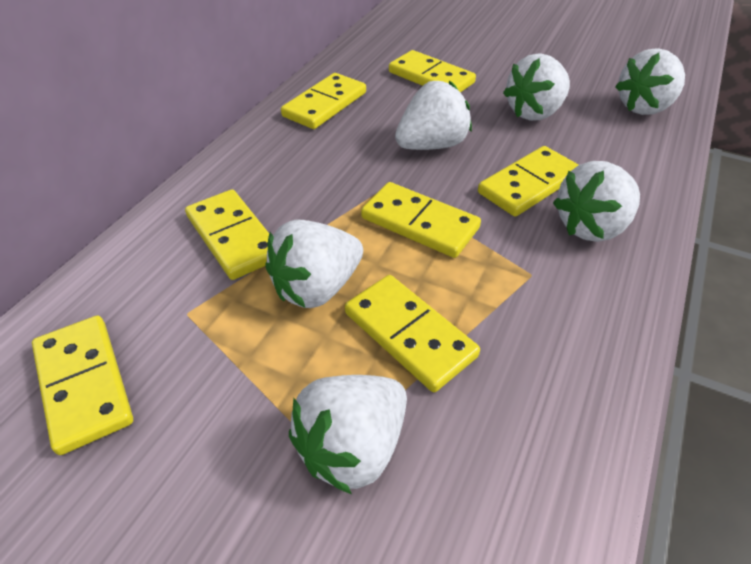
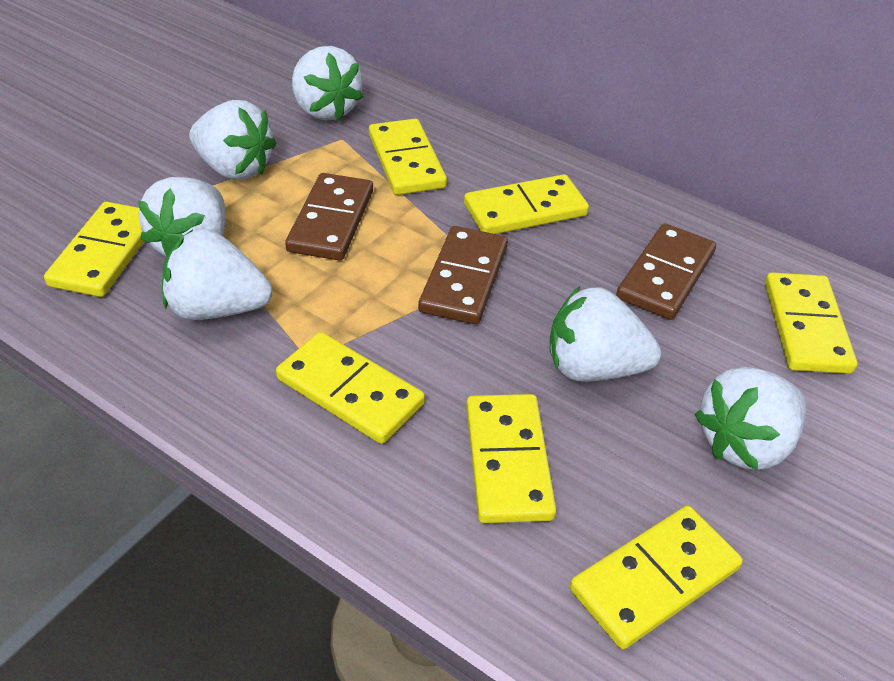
brown domino: 0 -> 3

